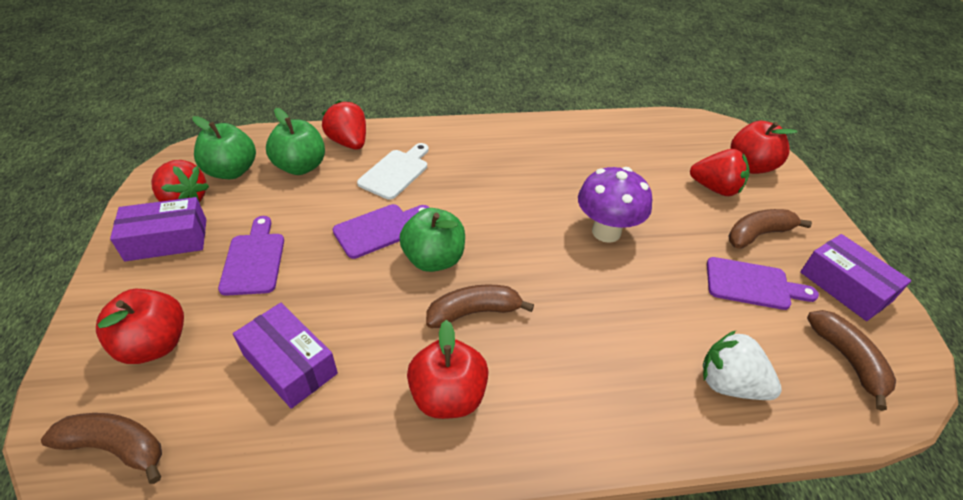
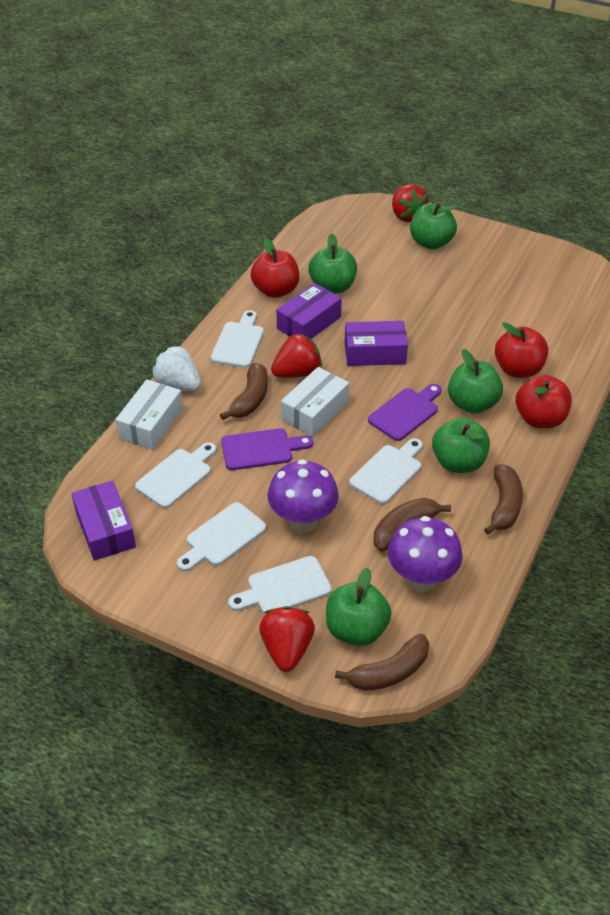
green apple: 3 -> 5
purple cutting board: 3 -> 2
purple mushroom: 1 -> 2
white box: 0 -> 2
white cutting board: 1 -> 5

